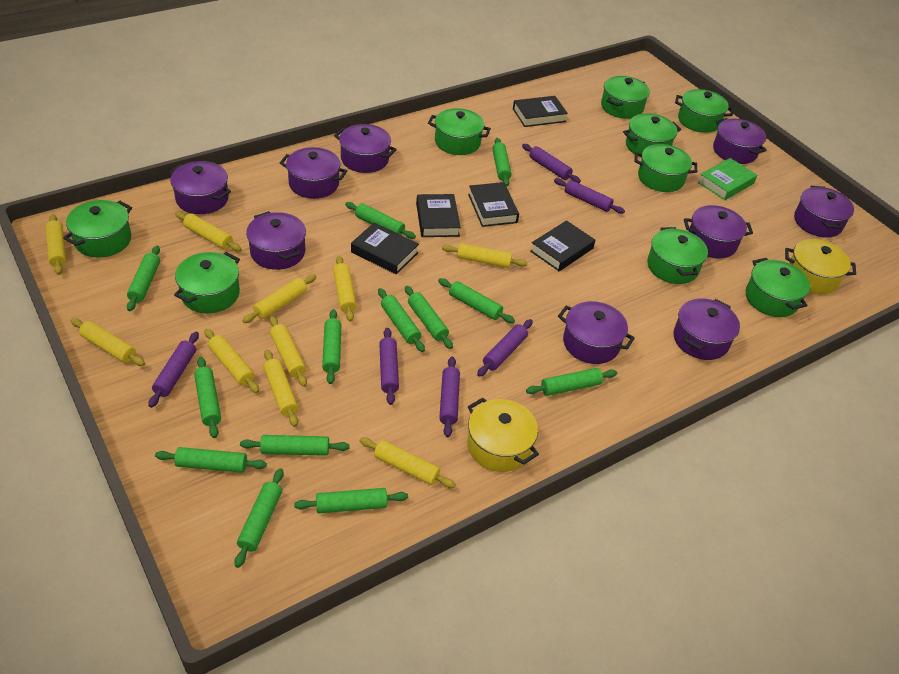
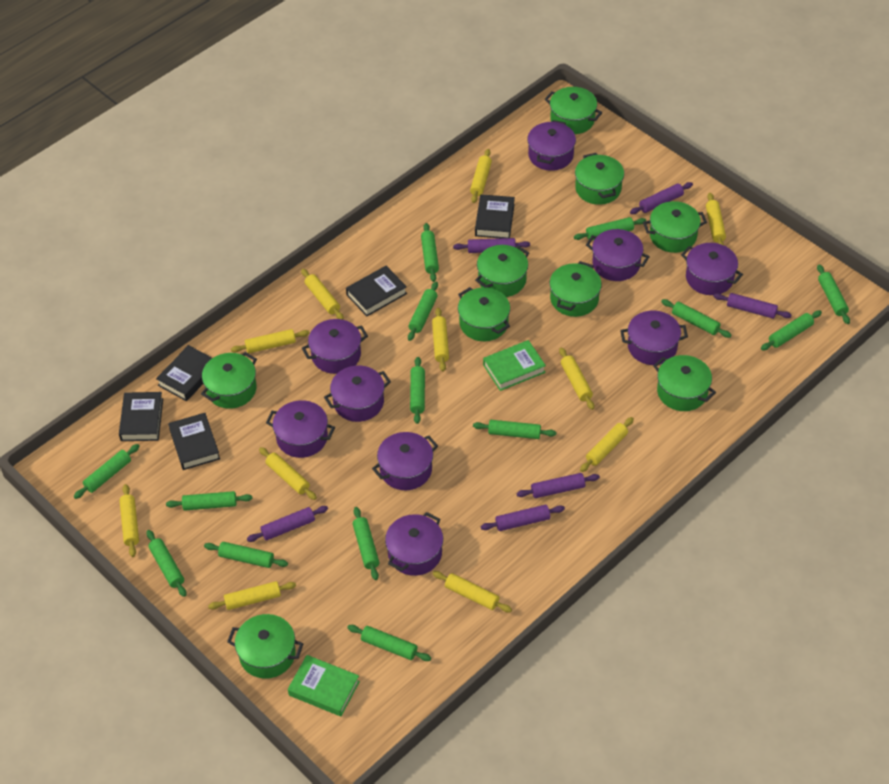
green book: 1 -> 2
green rolling pin: 13 -> 14
yellow pot: 2 -> 0
yellow rolling pin: 10 -> 11

